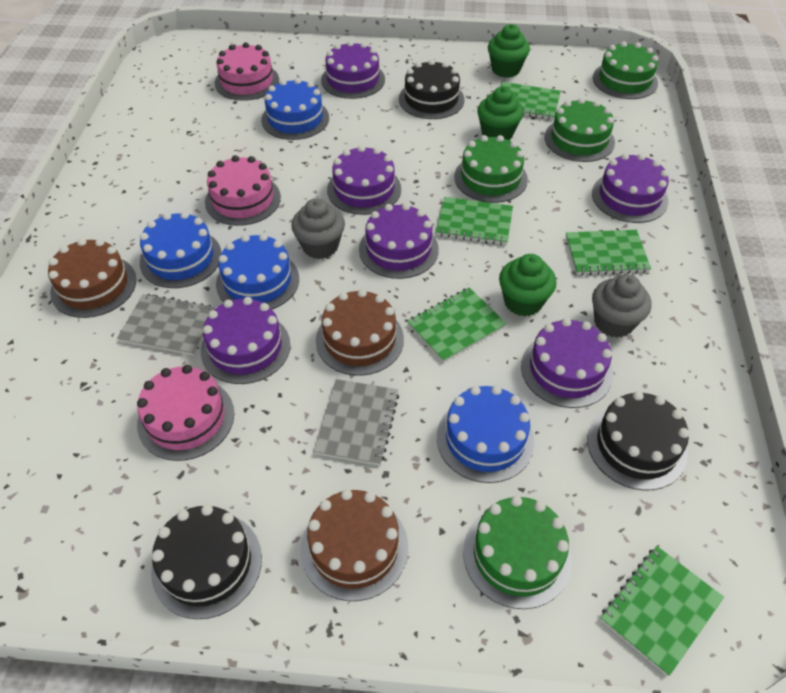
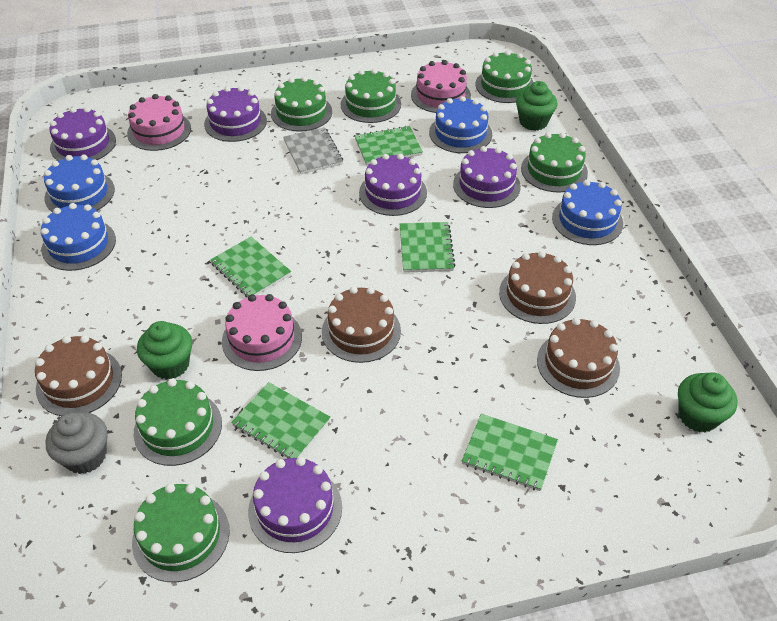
black cake: 3 -> 0
brown cake: 3 -> 4
green cake: 4 -> 6
grey cupcake: 2 -> 1
grey notebook: 2 -> 1
purple cake: 6 -> 5

